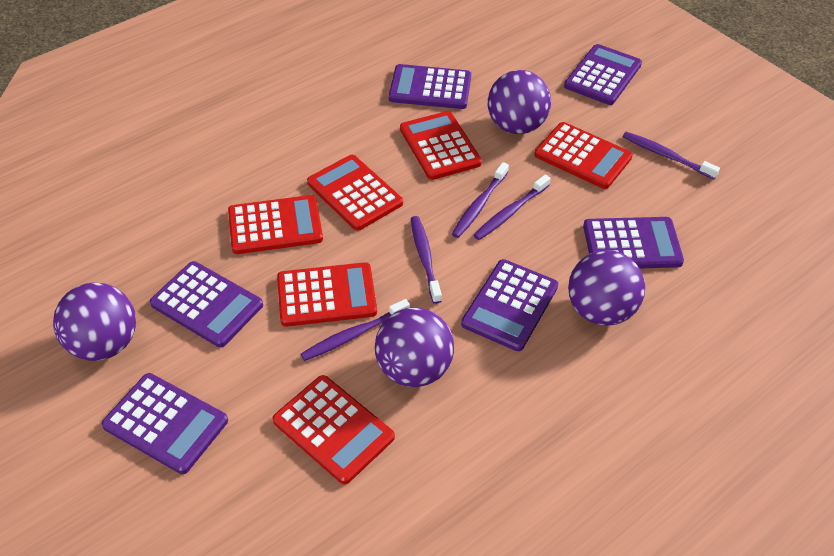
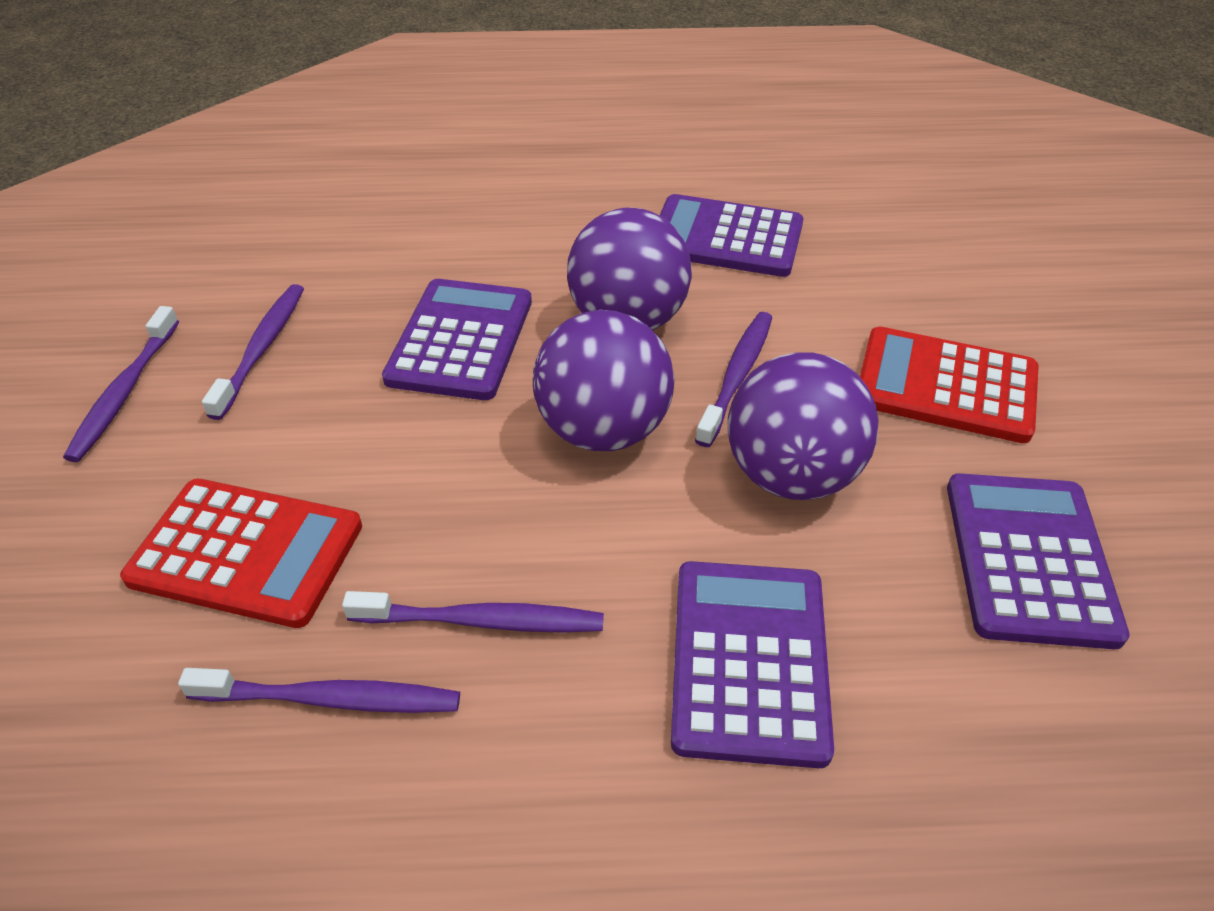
purple ball: 4 -> 3
purple calculator: 6 -> 4
red calculator: 6 -> 2

